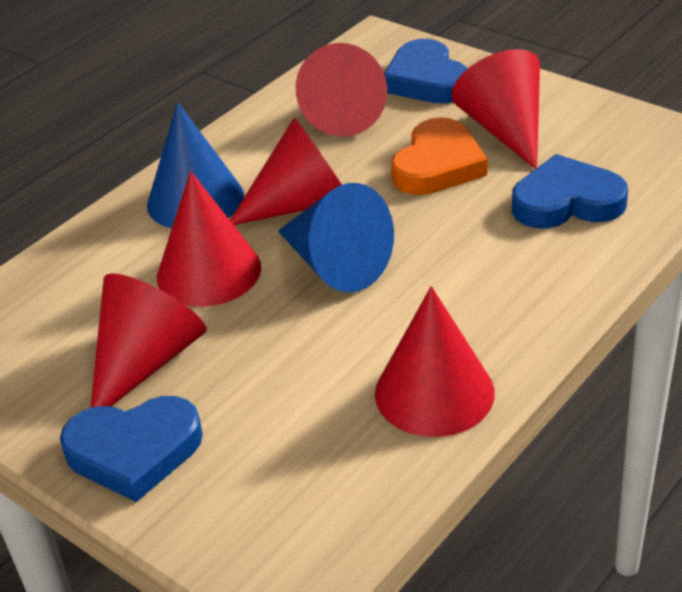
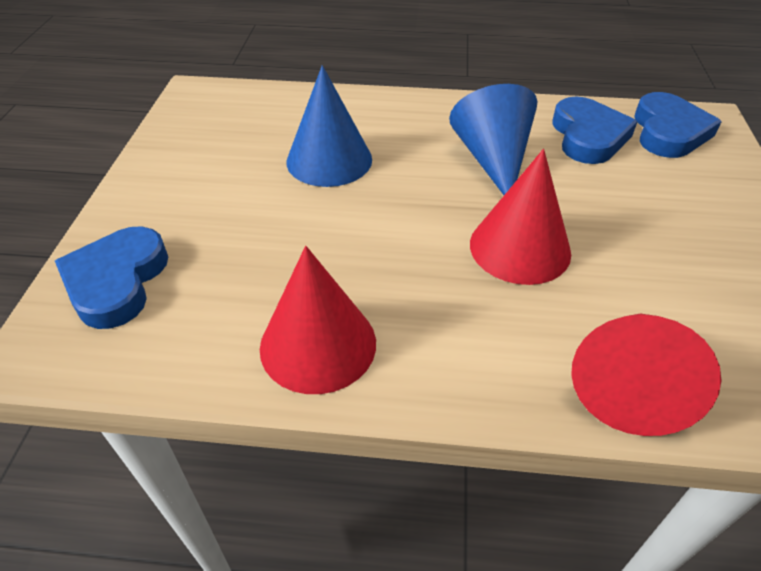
orange heart: 1 -> 0
red cone: 6 -> 3

